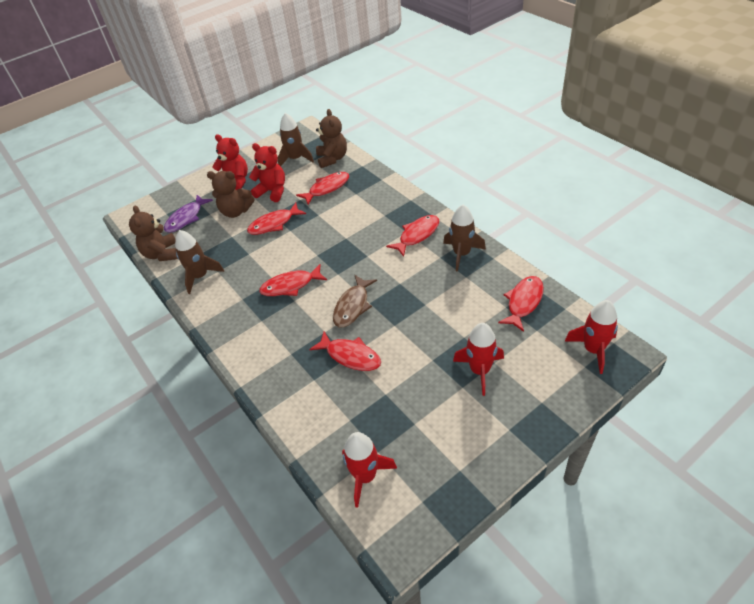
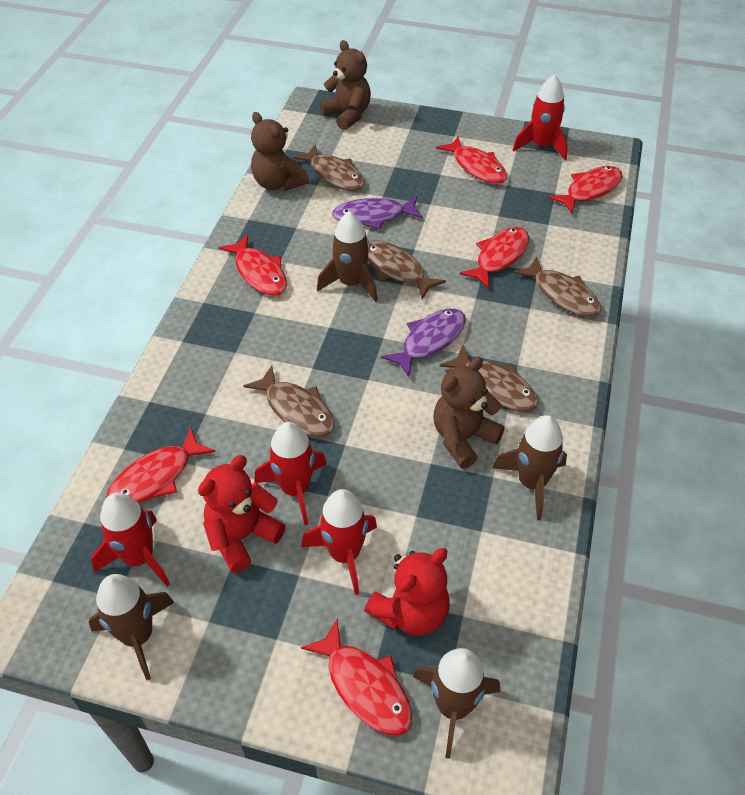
brown fish: 1 -> 5
brown rocket: 3 -> 4
purple fish: 1 -> 2
red rocket: 3 -> 4

